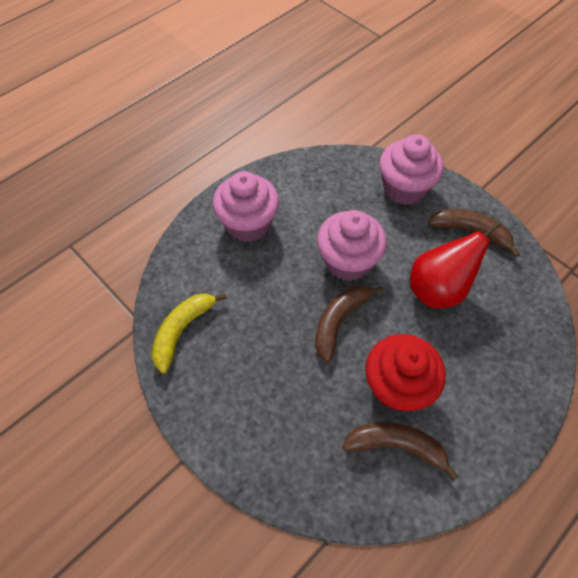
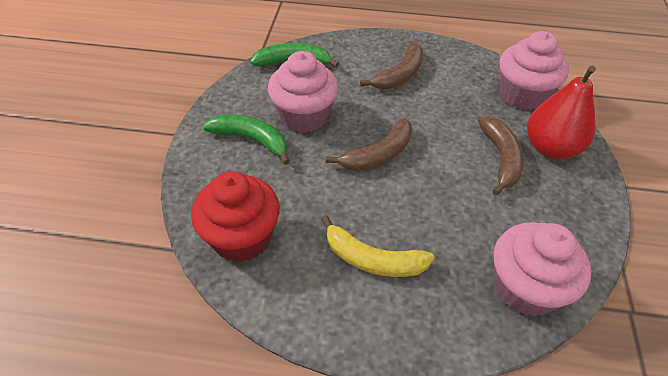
green banana: 0 -> 2

